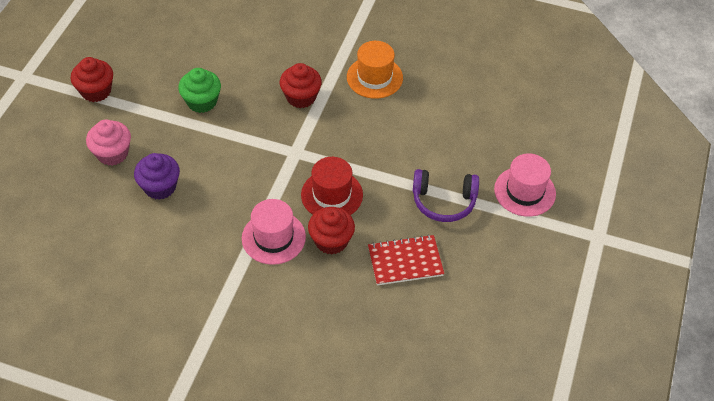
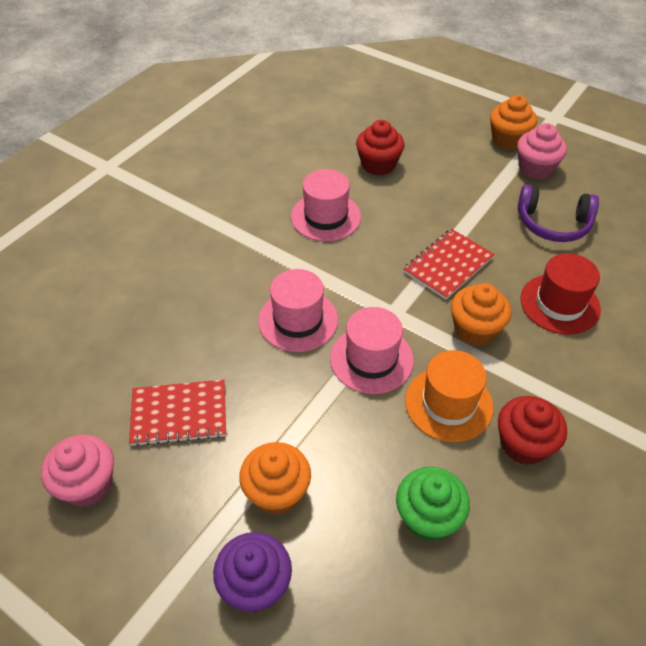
orange cupcake: 0 -> 3
pink cupcake: 1 -> 2
pink hat: 2 -> 3
red cupcake: 3 -> 2
red notebook: 1 -> 2

